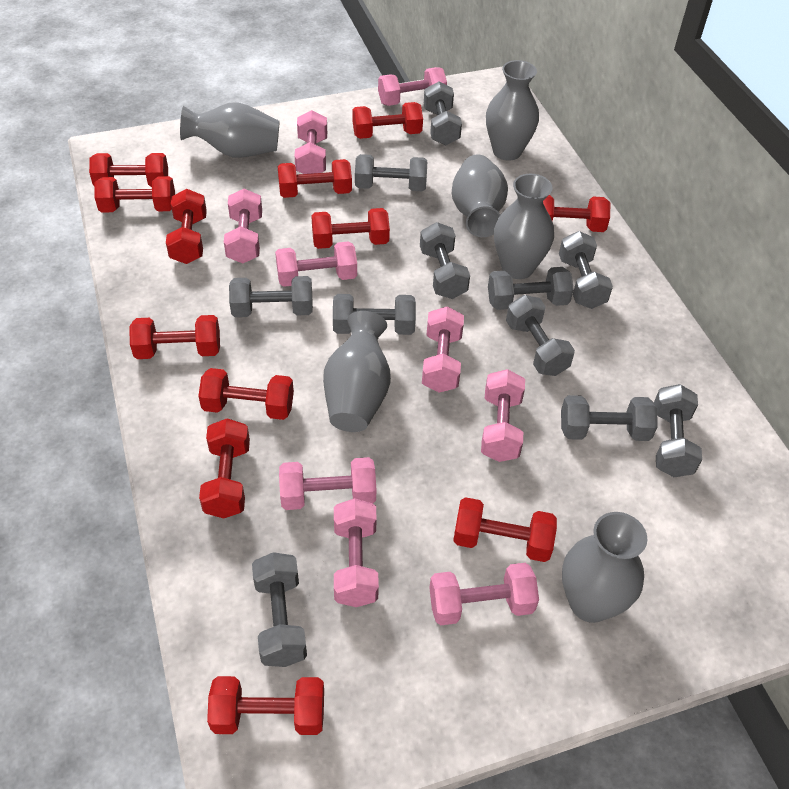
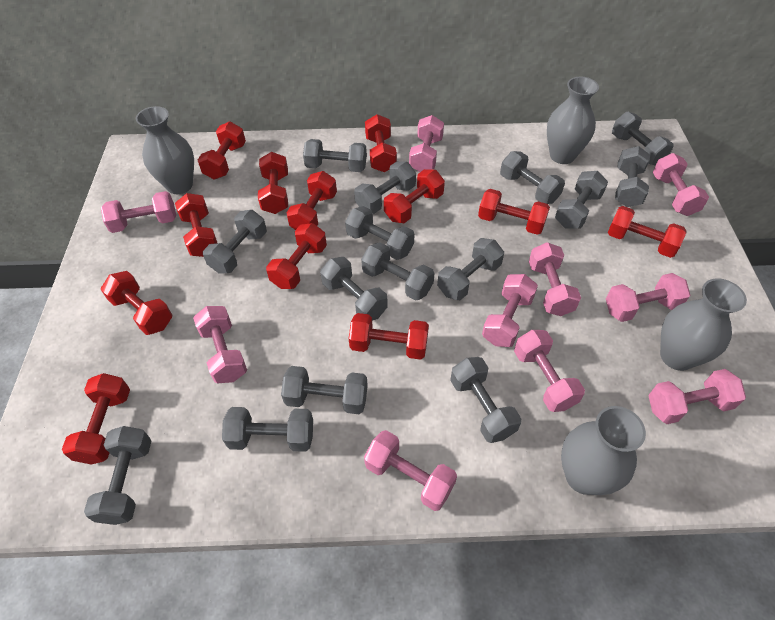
grey dumbbell: 11 -> 15
grey vase: 6 -> 4
pink dumbbell: 9 -> 10

